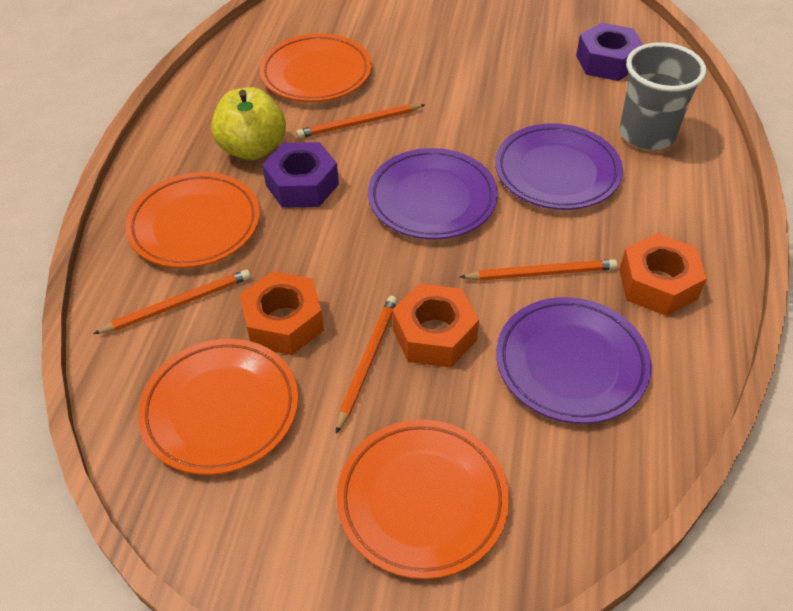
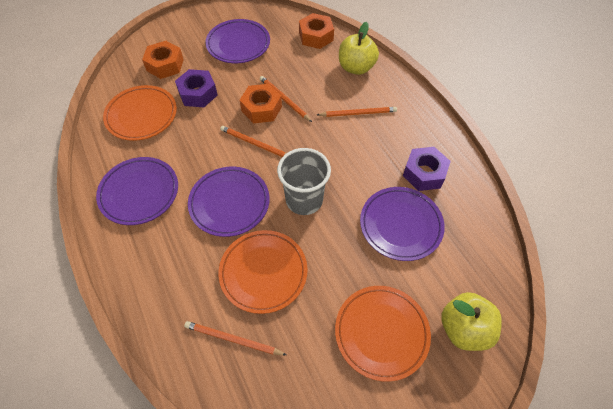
orange plate: 4 -> 3
purple plate: 3 -> 4
yellow apple: 1 -> 2

